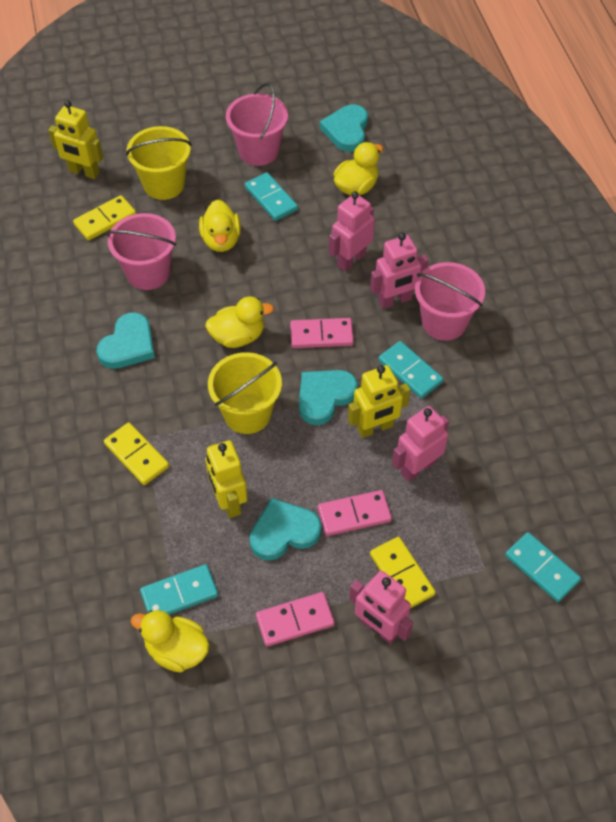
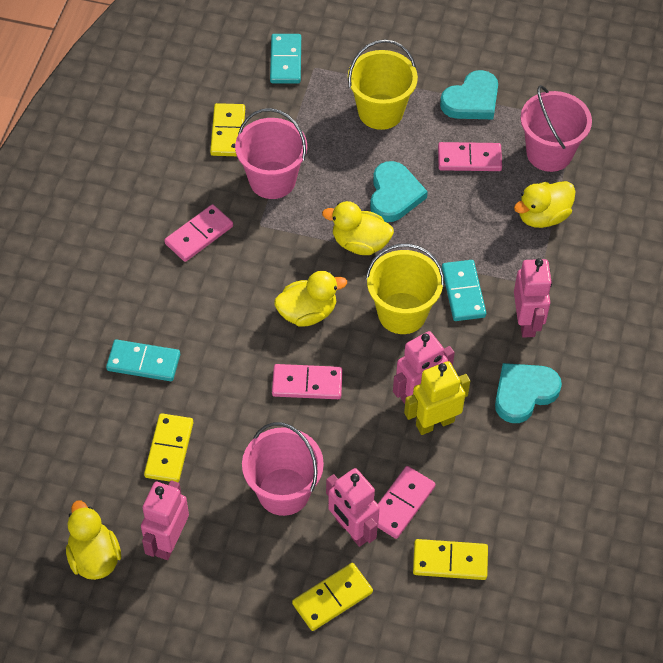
pink domino: 3 -> 4
turquoise domino: 4 -> 3
turquoise heart: 4 -> 3
yellow domino: 3 -> 4
yellow robot: 3 -> 1

